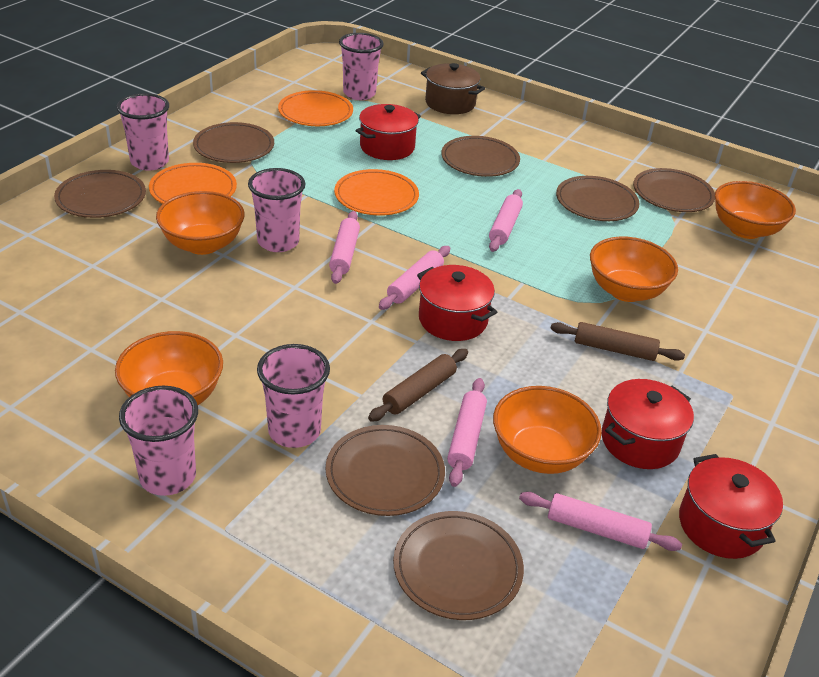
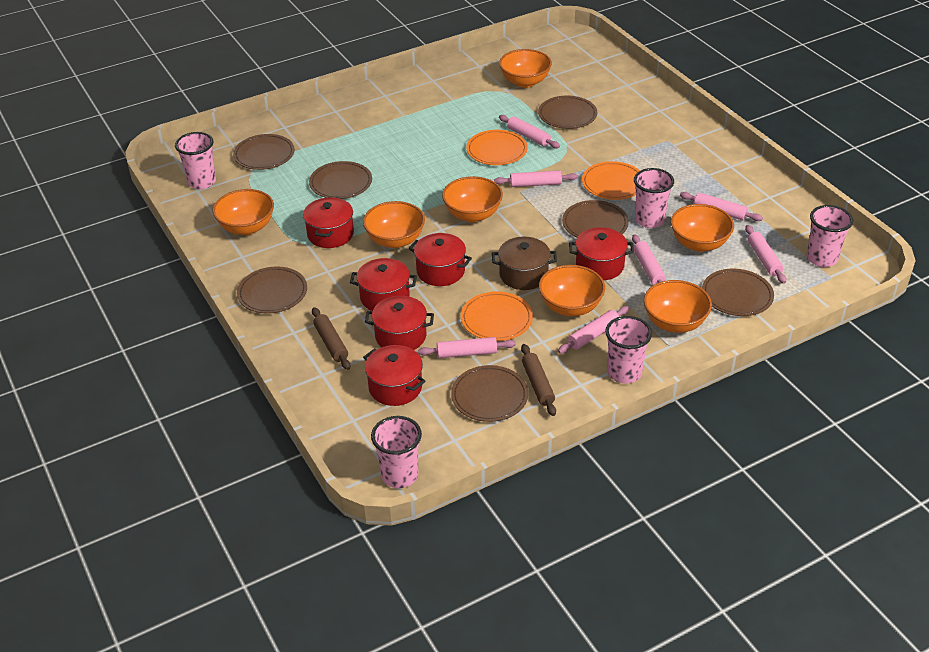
orange bowl: 5 -> 7
pink rolling pin: 5 -> 7
red pot: 4 -> 6

